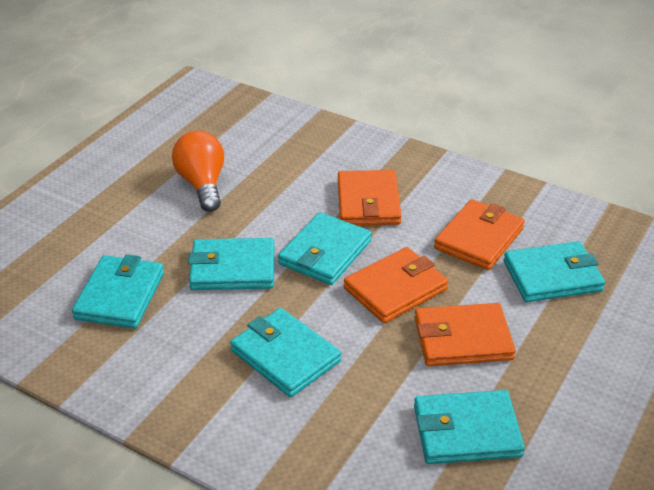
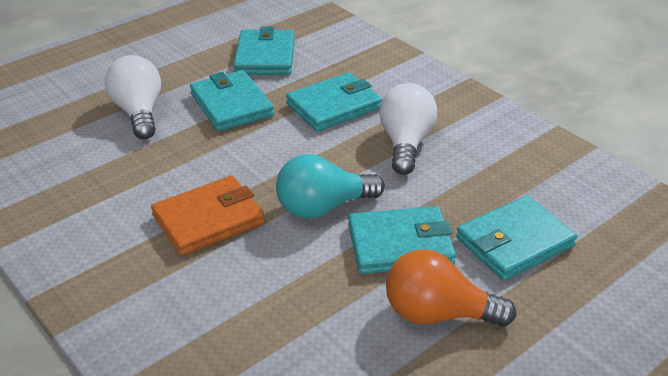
orange wallet: 4 -> 1
turquoise light bulb: 0 -> 1
turquoise wallet: 6 -> 5
white light bulb: 0 -> 2

